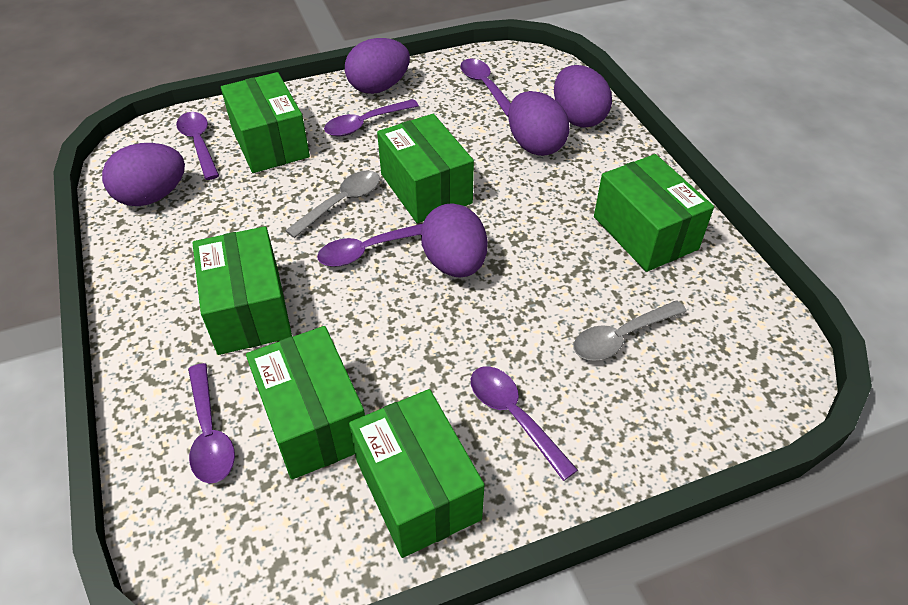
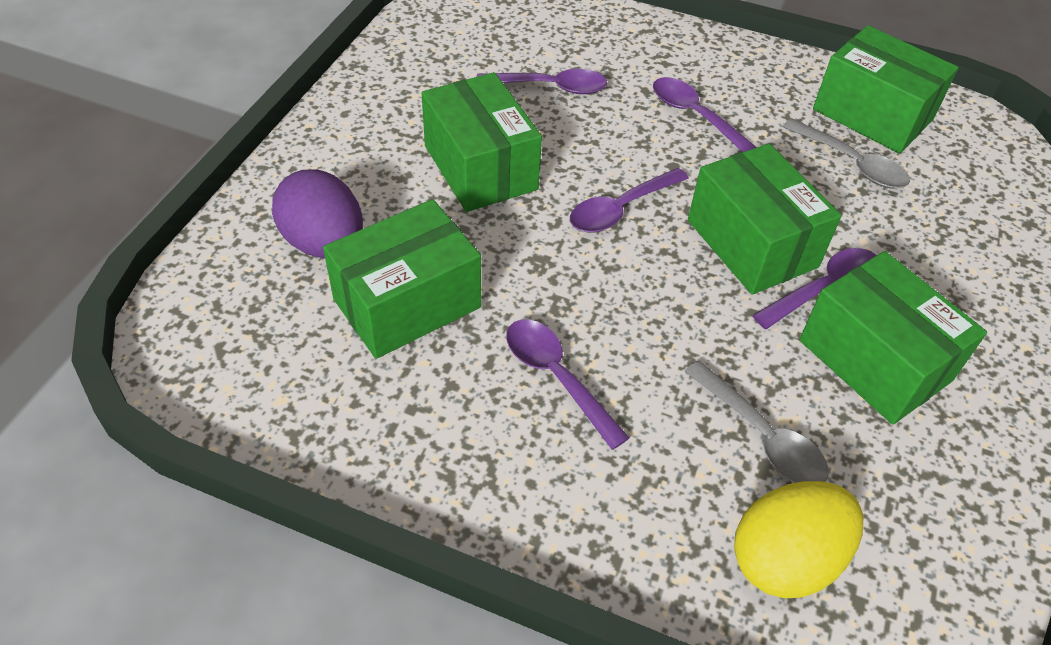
green box: 6 -> 5
purple egg: 5 -> 1
purple spoon: 6 -> 5
yellow egg: 0 -> 1

